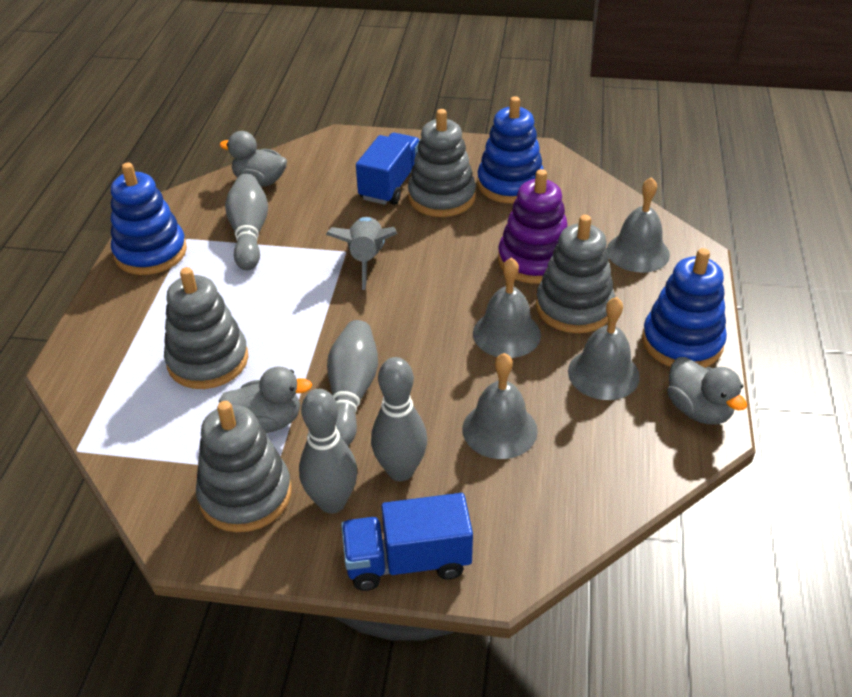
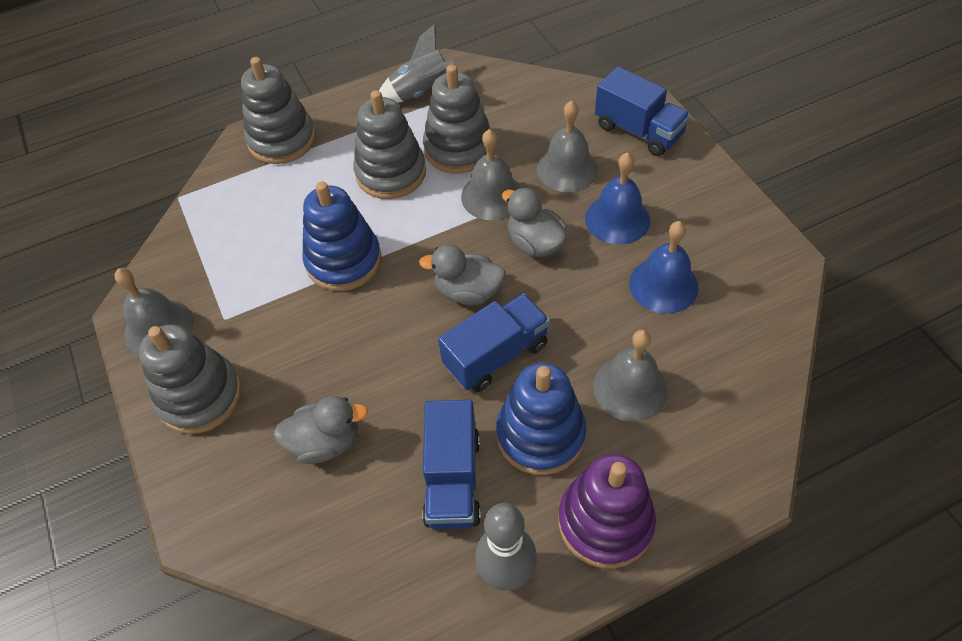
blue bell: 0 -> 2
blue stacking toy: 3 -> 2
blue truck: 2 -> 3
grey bowling pin: 4 -> 1

